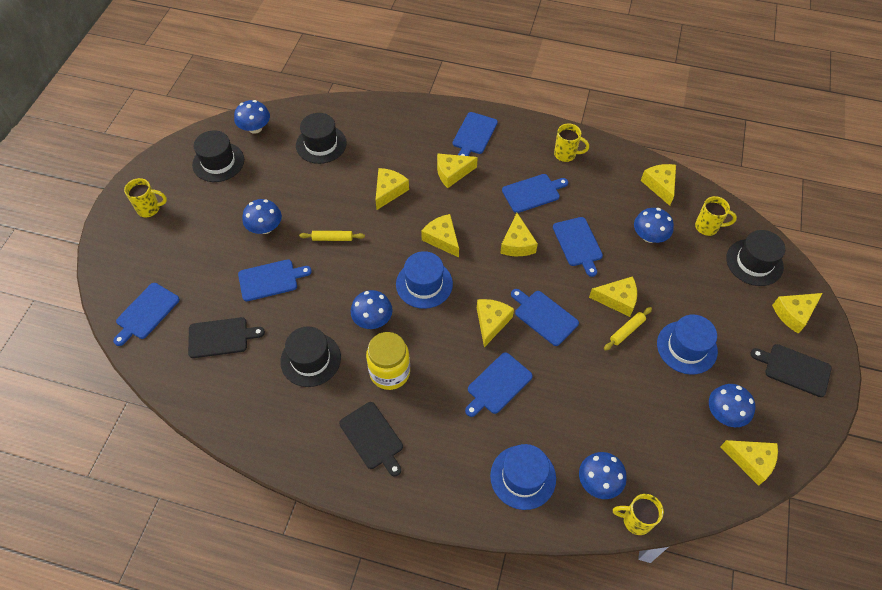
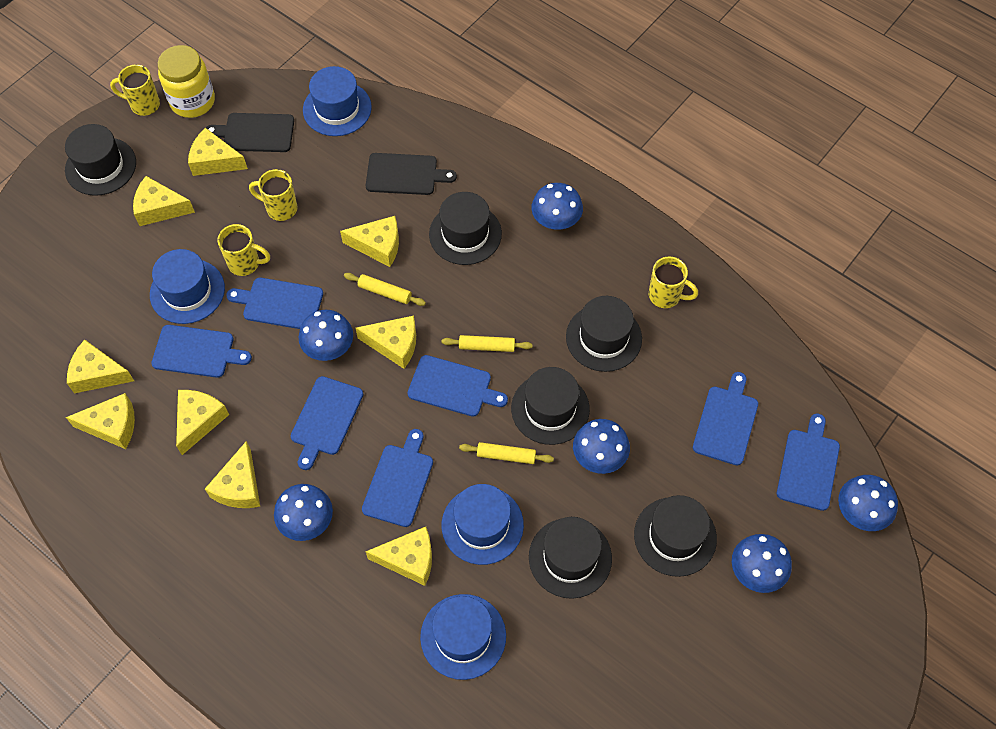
black cutting board: 3 -> 2
black hat: 4 -> 6
blue hat: 3 -> 4
yellow rolling pin: 2 -> 3

